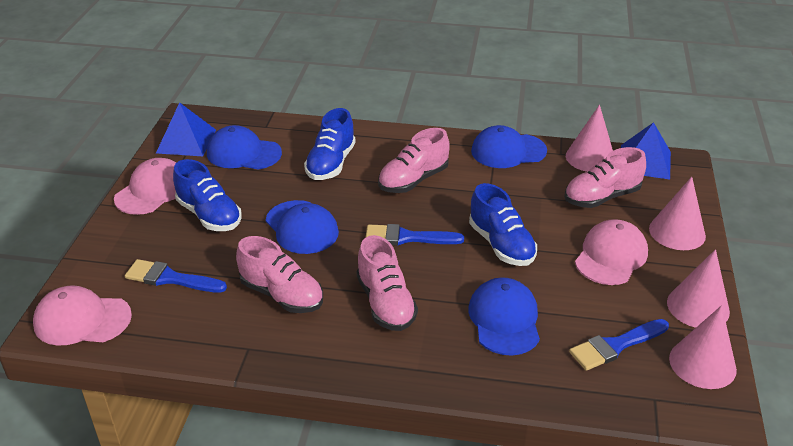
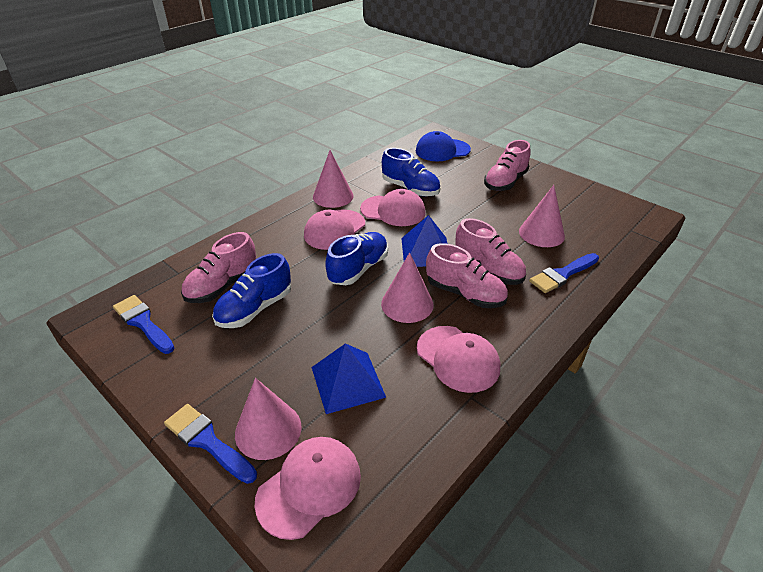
blue cap: 4 -> 1
pink cap: 3 -> 4

